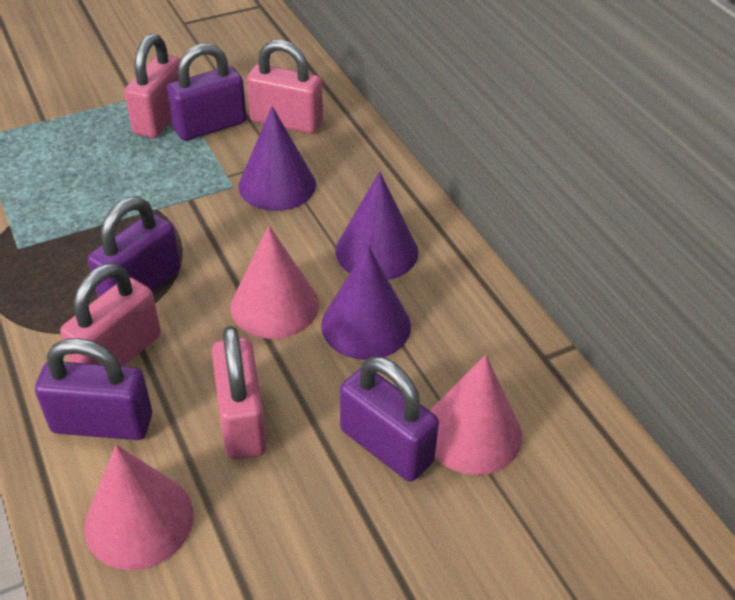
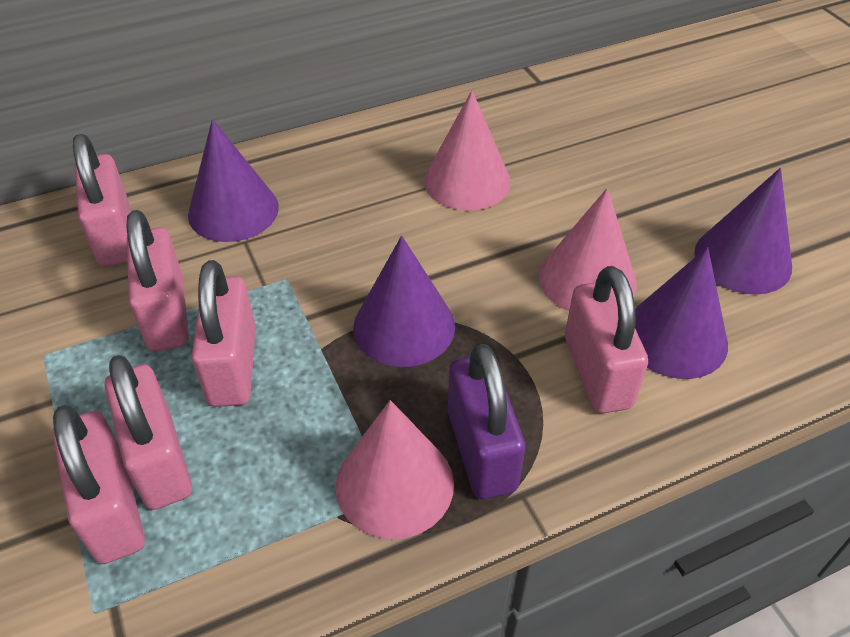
pink padlock: 4 -> 6
purple cone: 3 -> 4
purple padlock: 4 -> 1

